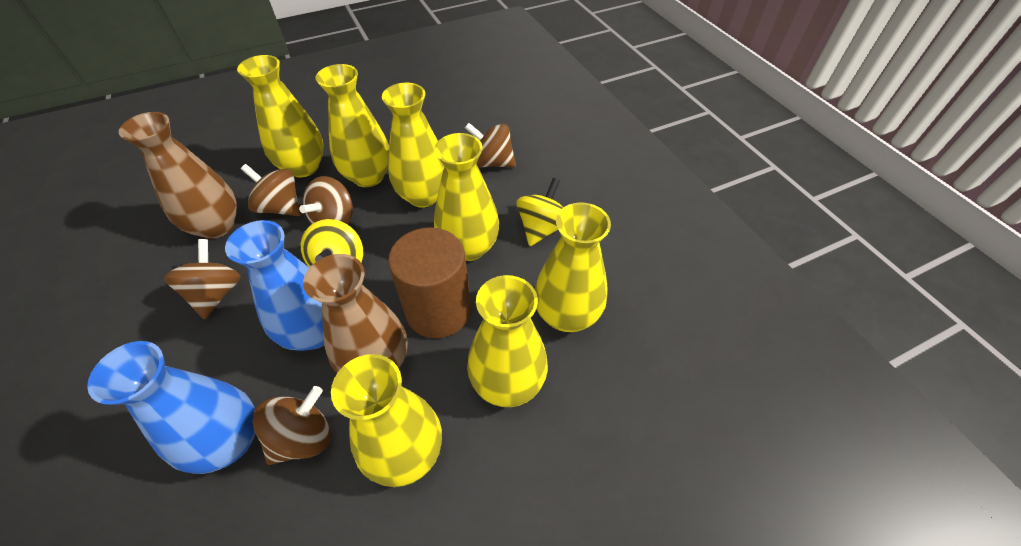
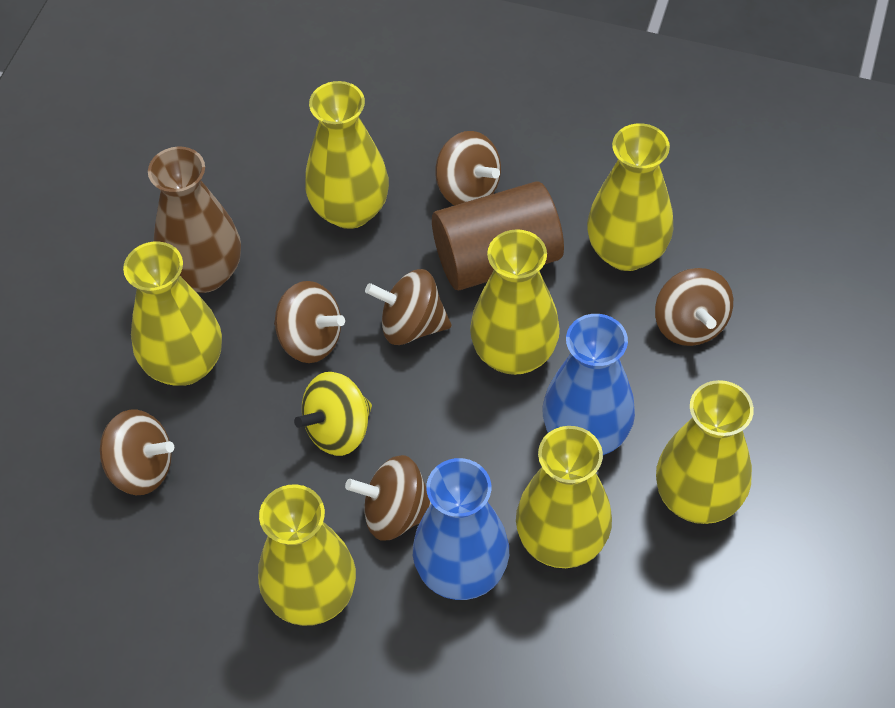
brown spinning top: 5 -> 6
brown vase: 2 -> 1
yellow spinning top: 2 -> 1

